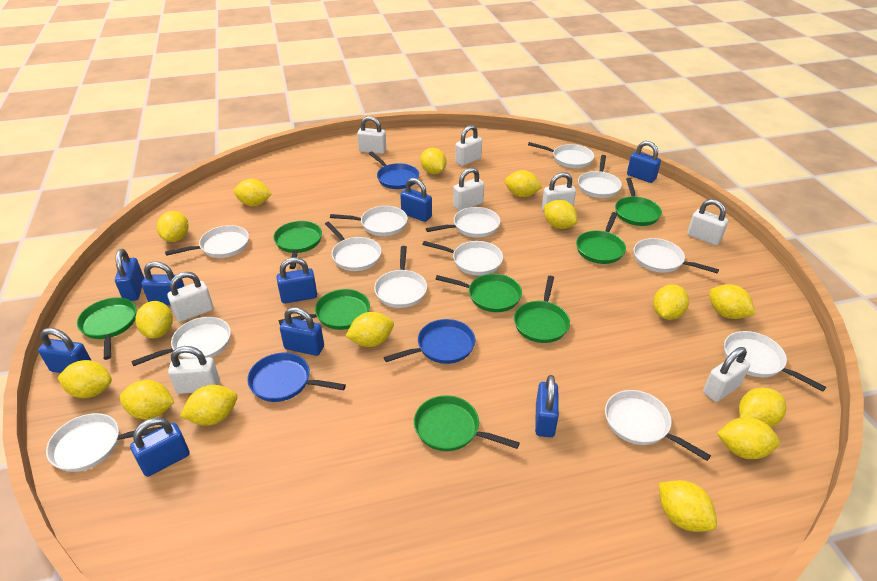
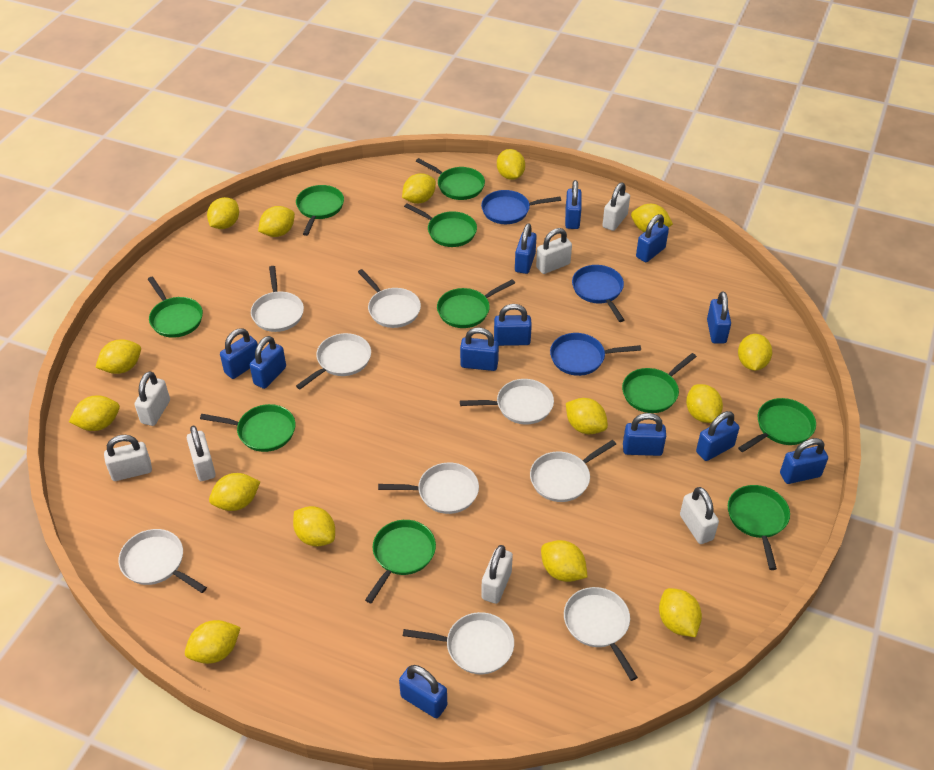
blue padlock: 9 -> 12
green pan: 8 -> 10
white padlock: 8 -> 7
white pan: 13 -> 9

